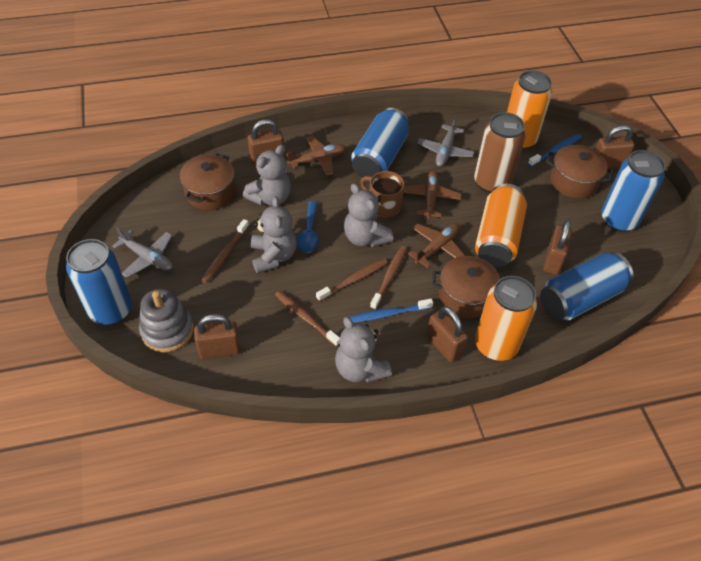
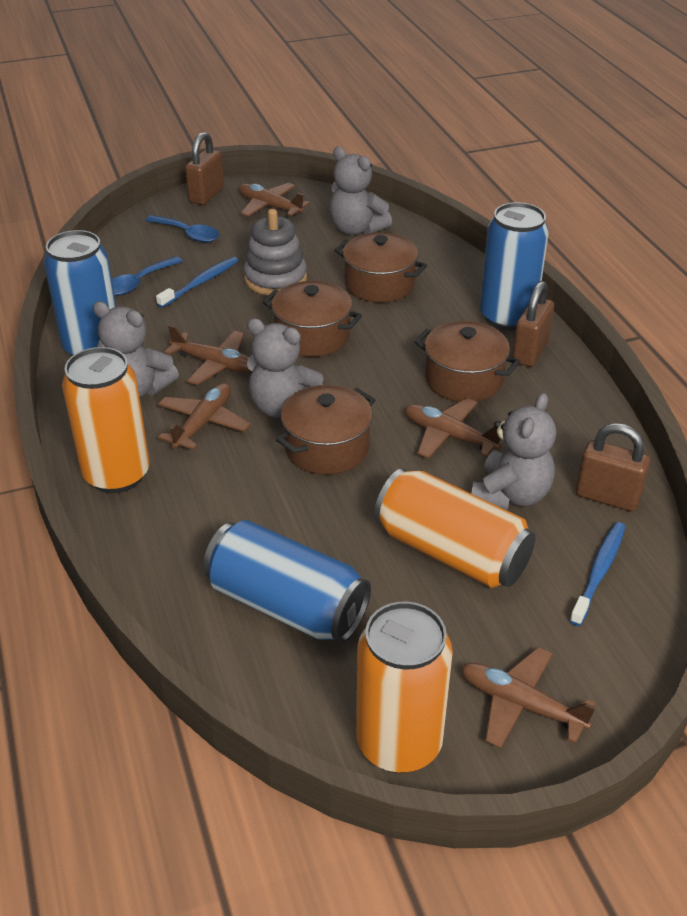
blue can: 4 -> 3
blue spoon: 1 -> 2
brown can: 1 -> 0
brown mug: 1 -> 0
brown padlock: 5 -> 3
brown plane: 3 -> 5
brown pot: 3 -> 4
brown toothbrush: 4 -> 0
grey plane: 2 -> 0

